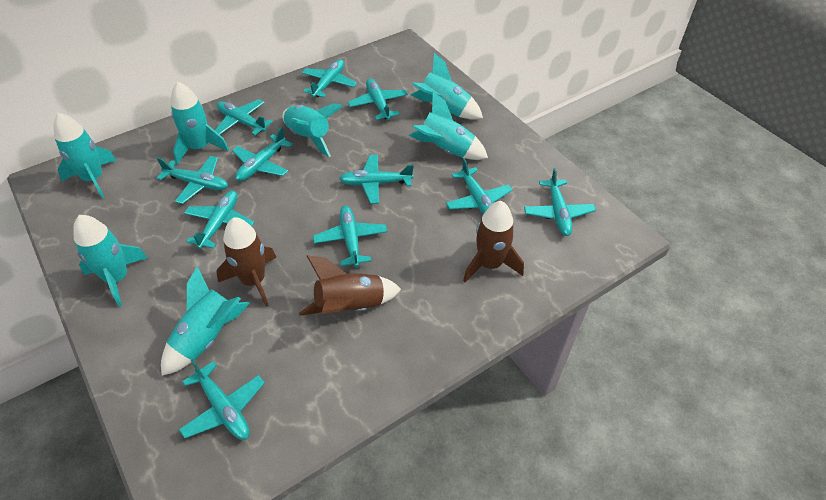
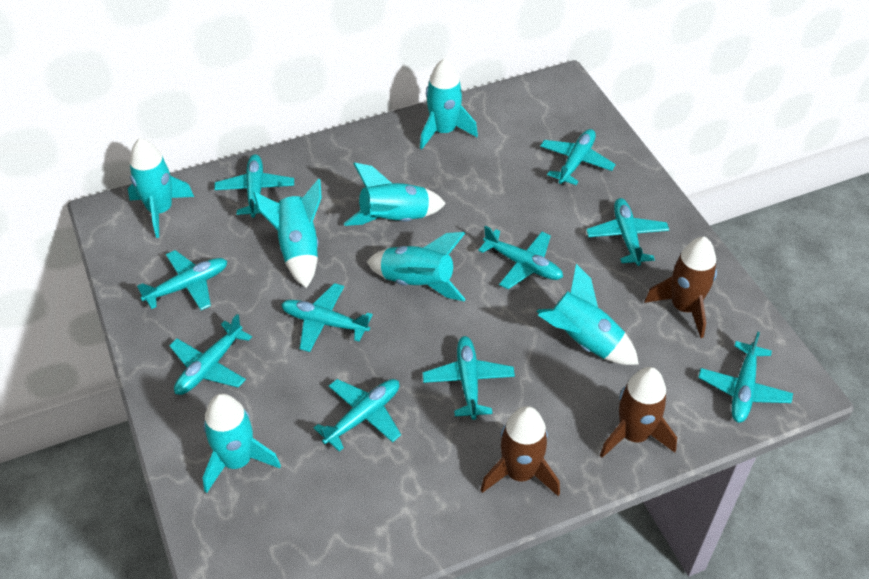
turquoise plane: 11 -> 10

